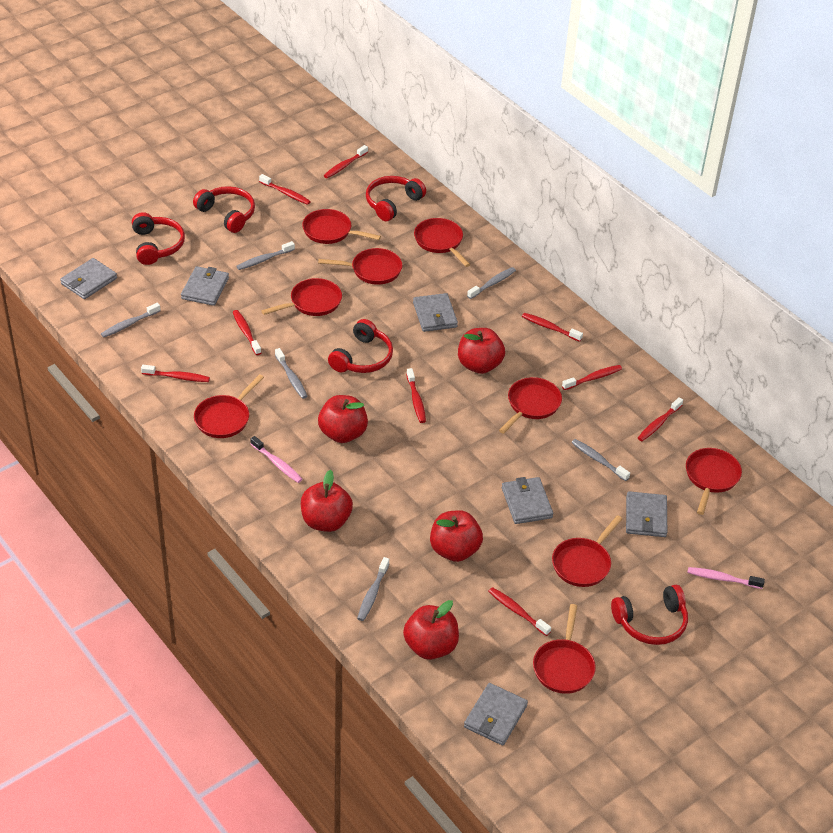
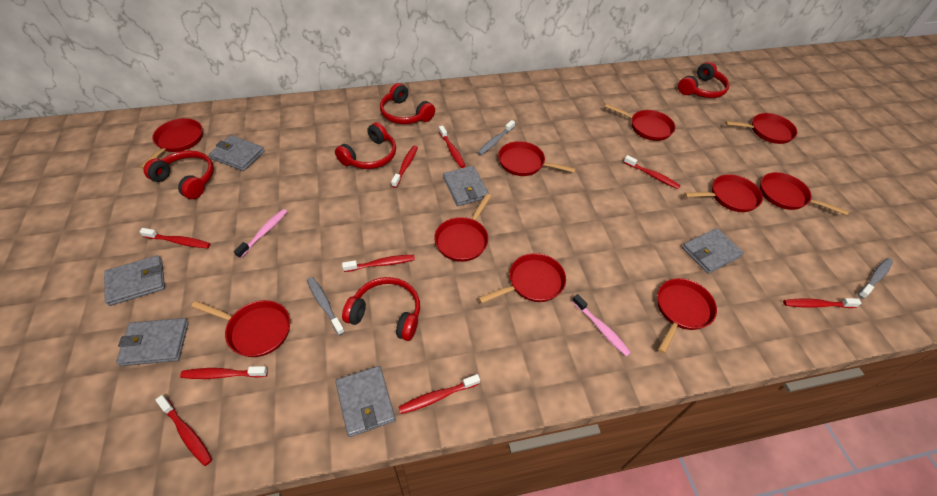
grey toothbrush: 6 -> 3
red apple: 5 -> 0
red pan: 9 -> 10

